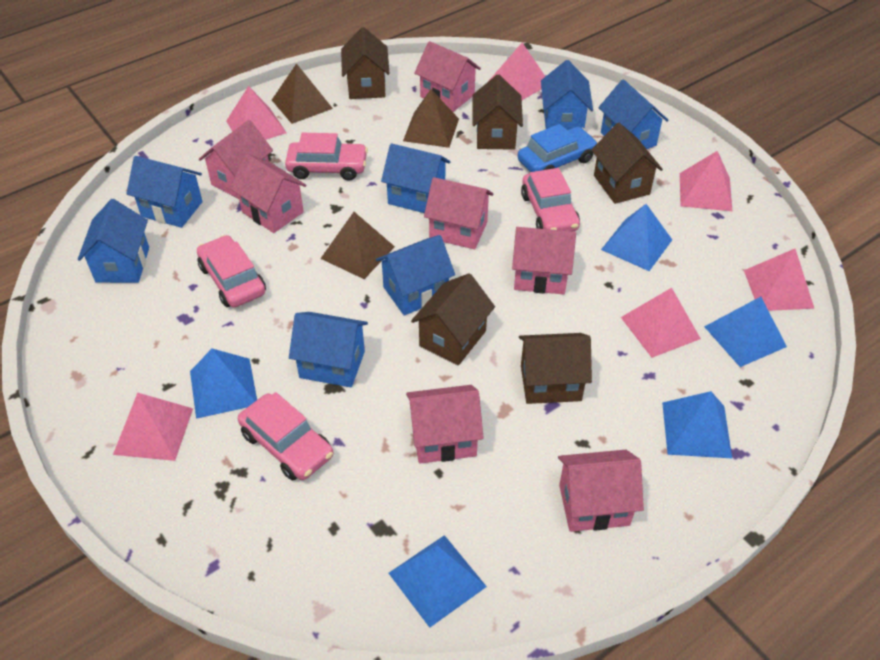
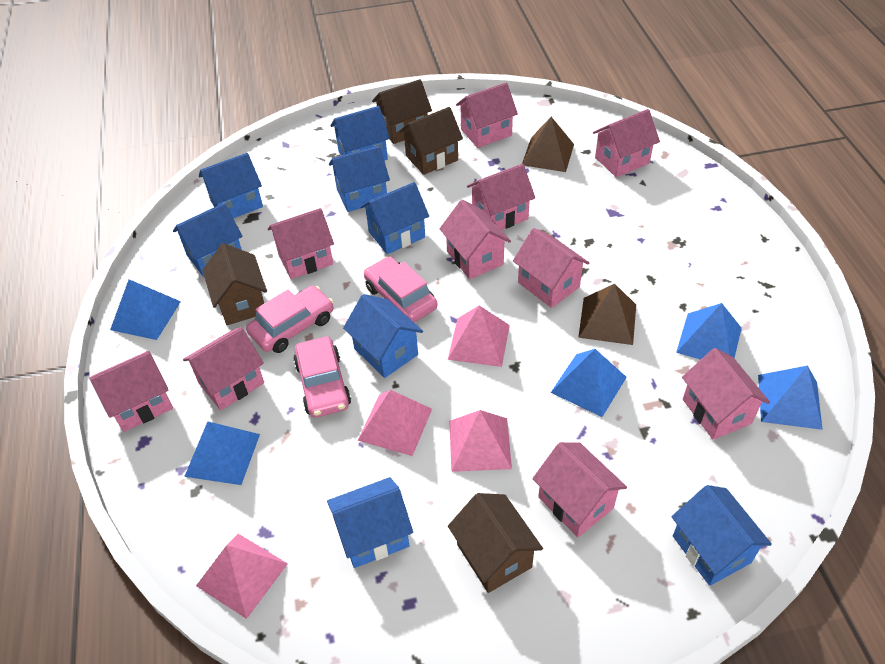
blue car: 1 -> 0
blue house: 7 -> 8
brown house: 5 -> 4
brown pyramid: 3 -> 2
pink car: 4 -> 3
pink house: 7 -> 10
pink pyramid: 6 -> 4

